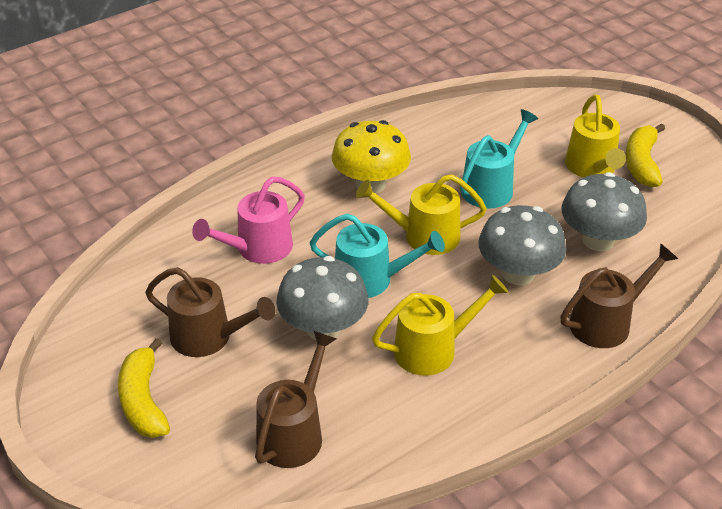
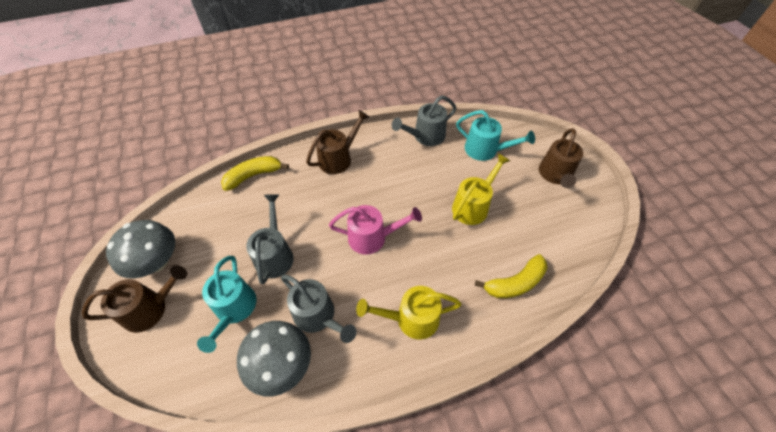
grey mushroom: 3 -> 2
grey watering can: 0 -> 3
yellow mushroom: 1 -> 0
yellow watering can: 3 -> 2

